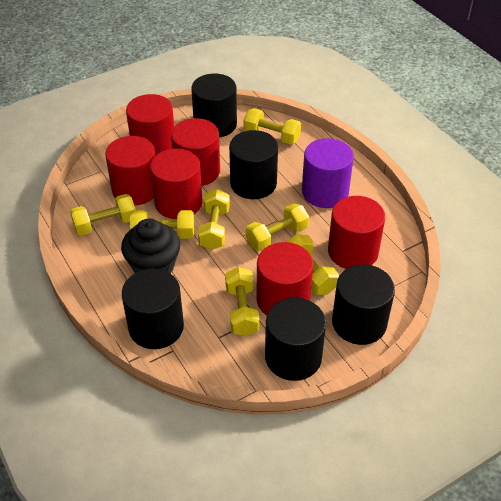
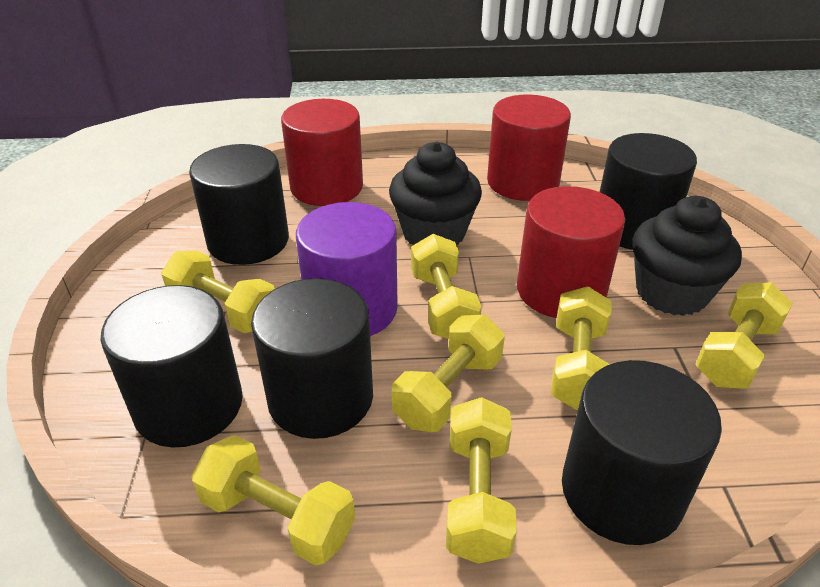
black cupcake: 1 -> 2
red cylinder: 6 -> 3

